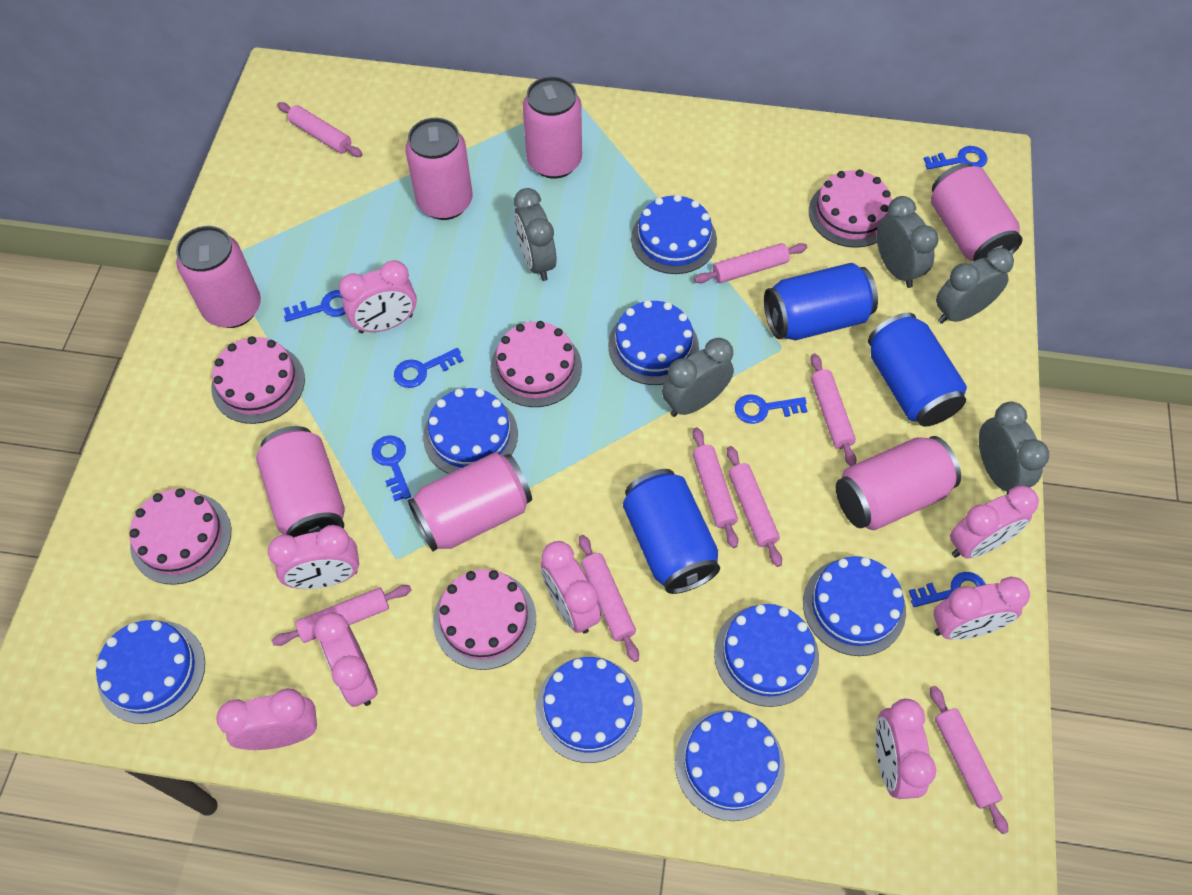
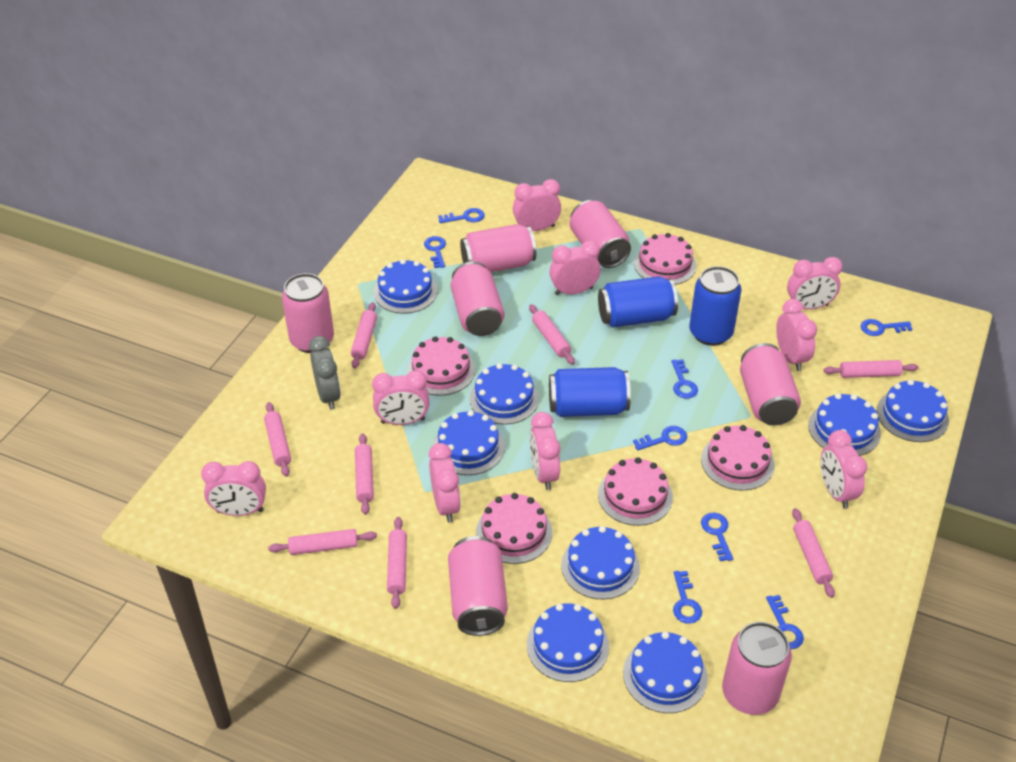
blue key: 6 -> 8
grey clock: 5 -> 1
pink clock: 8 -> 9

